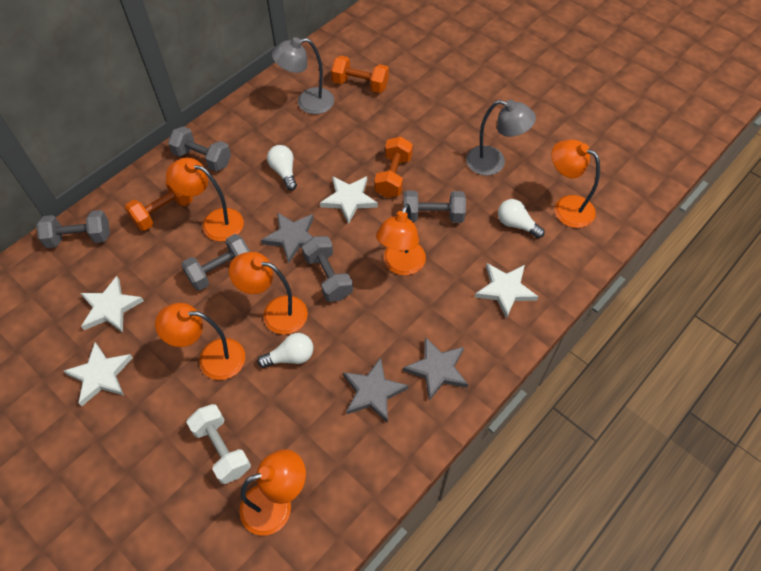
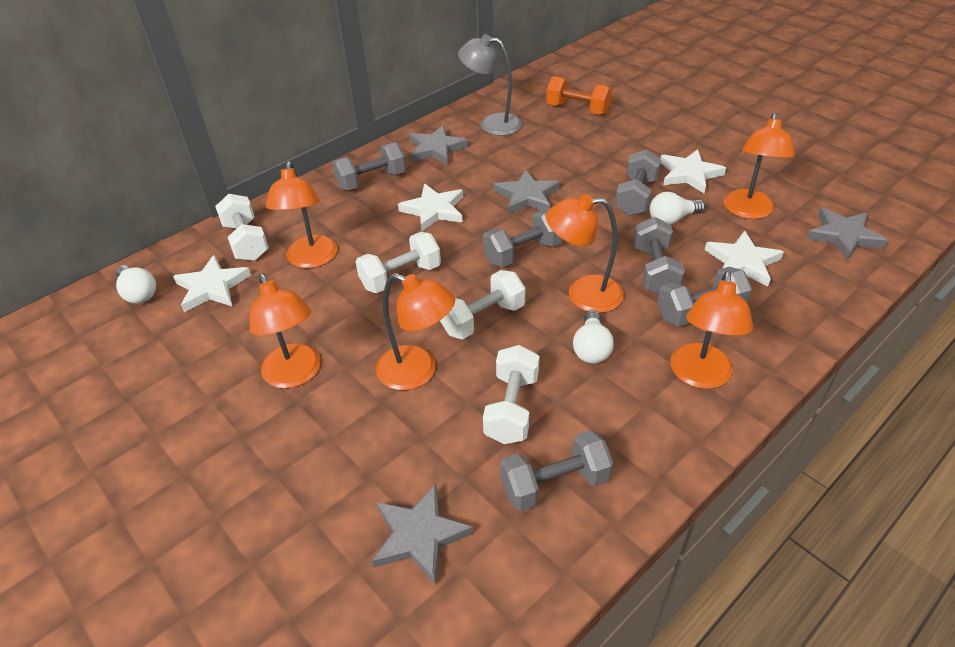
grey dumbbell: 5 -> 6
grey lamp: 2 -> 1
grey star: 3 -> 4
orange dumbbell: 3 -> 1
white dumbbell: 1 -> 4

